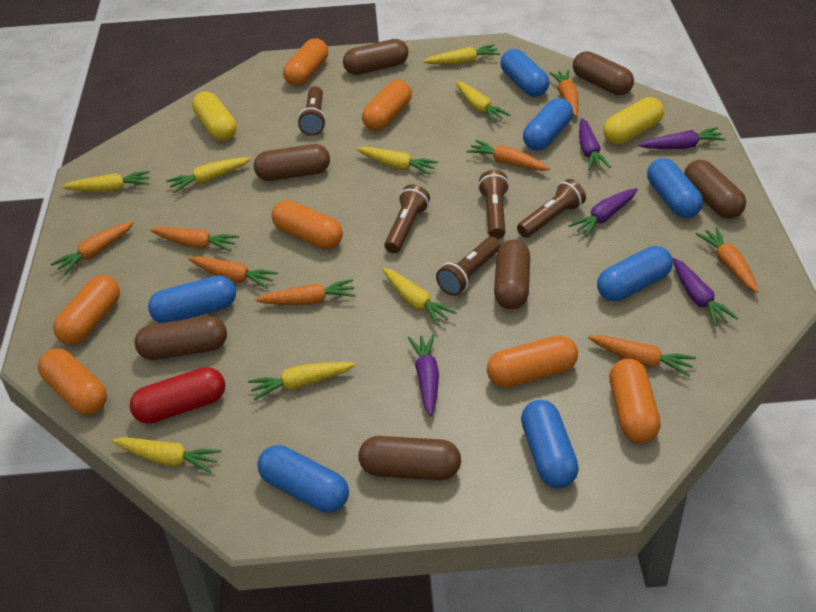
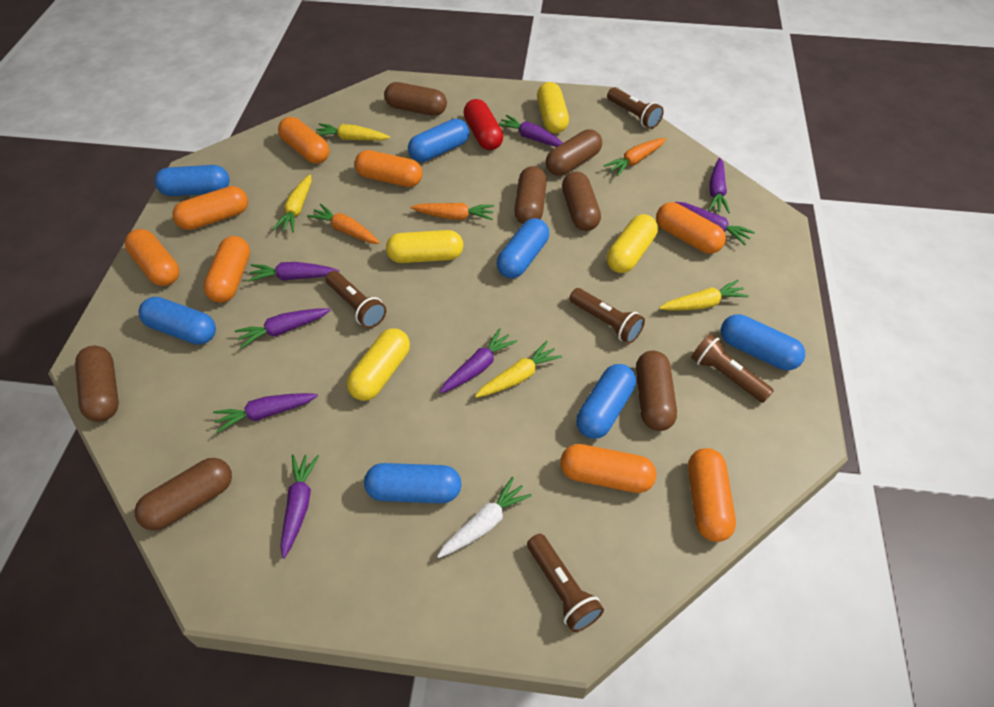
orange capsule: 7 -> 8
orange carrot: 8 -> 3
purple carrot: 5 -> 8
white carrot: 0 -> 1
yellow capsule: 2 -> 4
yellow carrot: 8 -> 4

